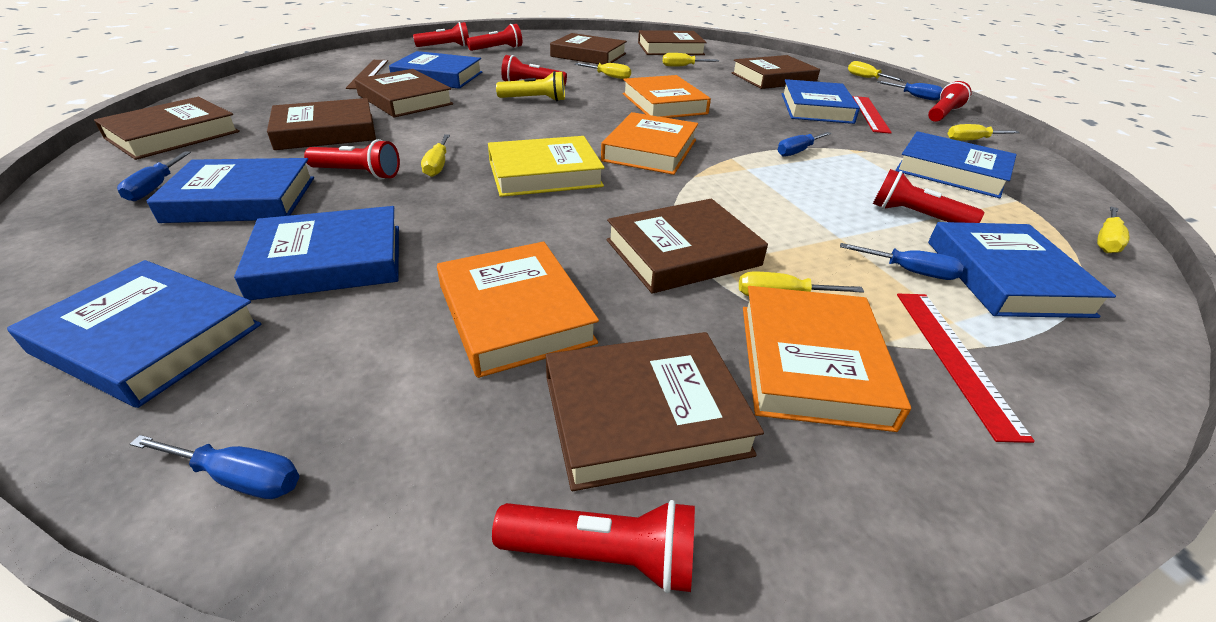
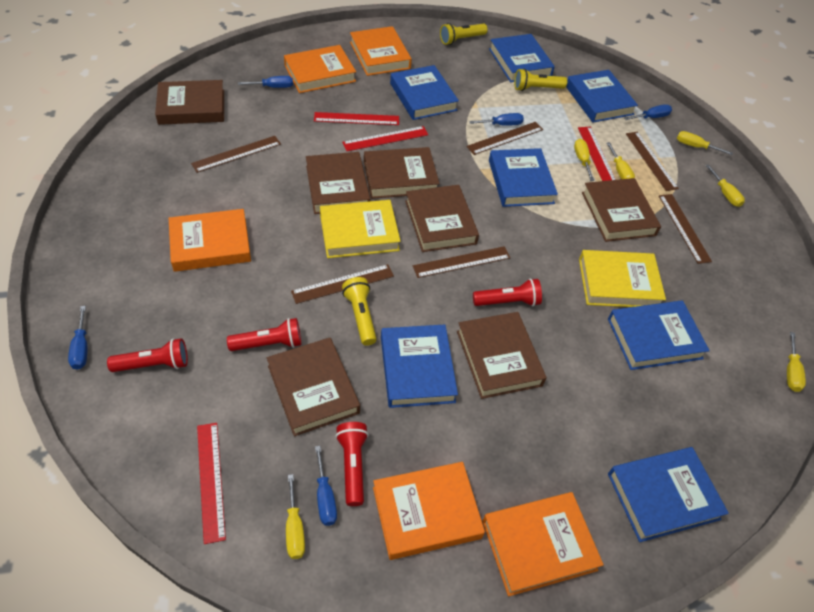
brown book: 8 -> 7
brown ruler: 1 -> 6
orange book: 4 -> 5
red flashlight: 7 -> 4
red ruler: 2 -> 4
yellow book: 1 -> 2
yellow flashlight: 1 -> 3
yellow screwdriver: 7 -> 6

